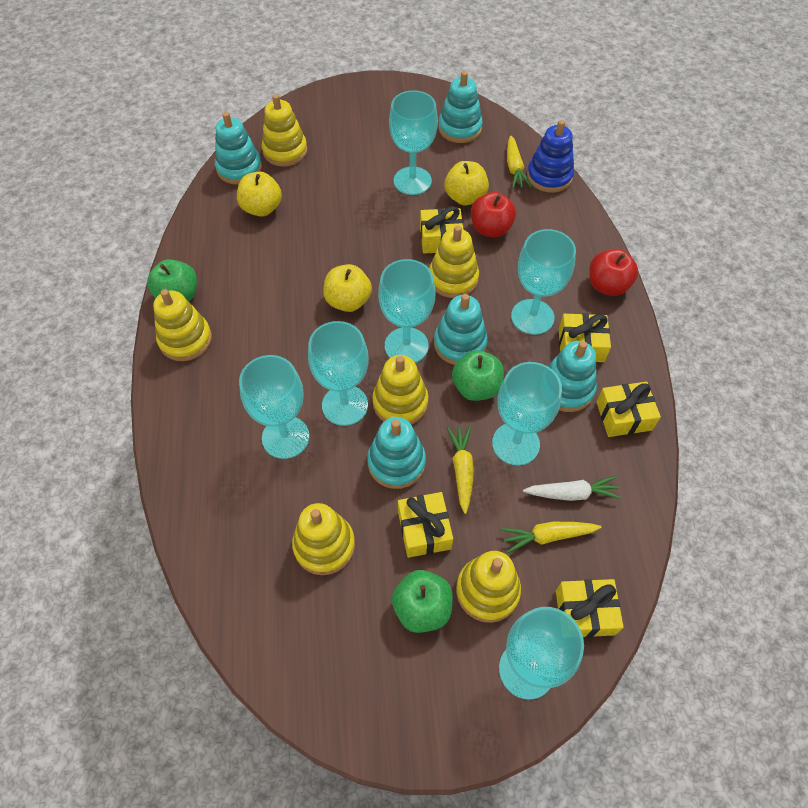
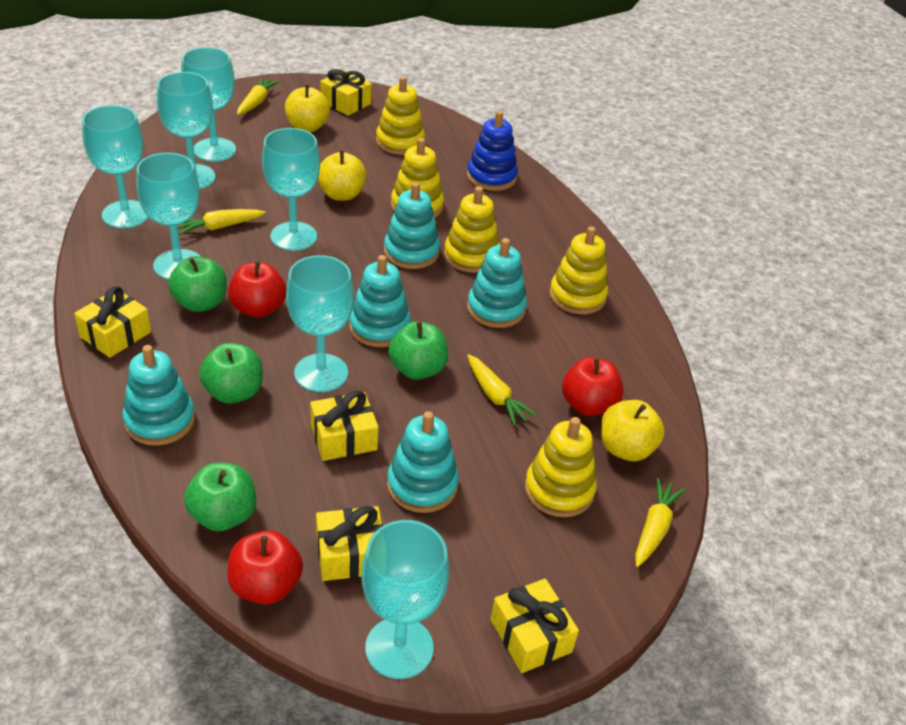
green apple: 3 -> 4
red apple: 2 -> 3
white carrot: 1 -> 0
yellow carrot: 3 -> 4
yellow stacking toy: 6 -> 5

